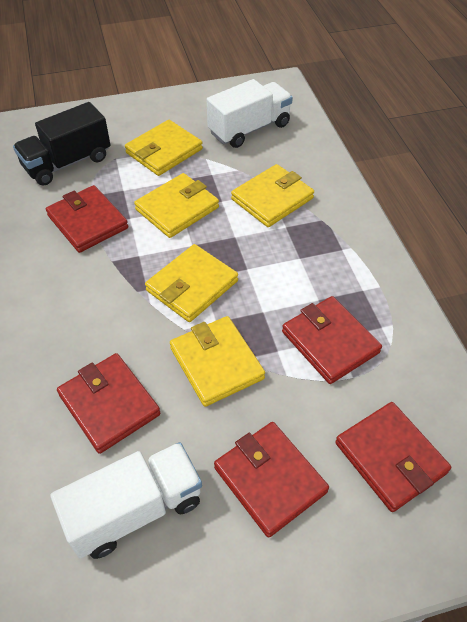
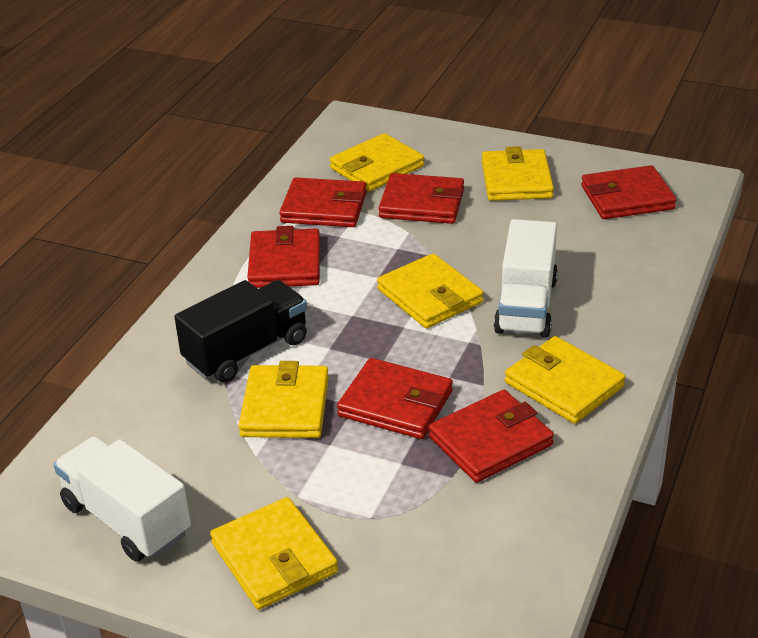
red wallet: 5 -> 6
yellow wallet: 5 -> 6

